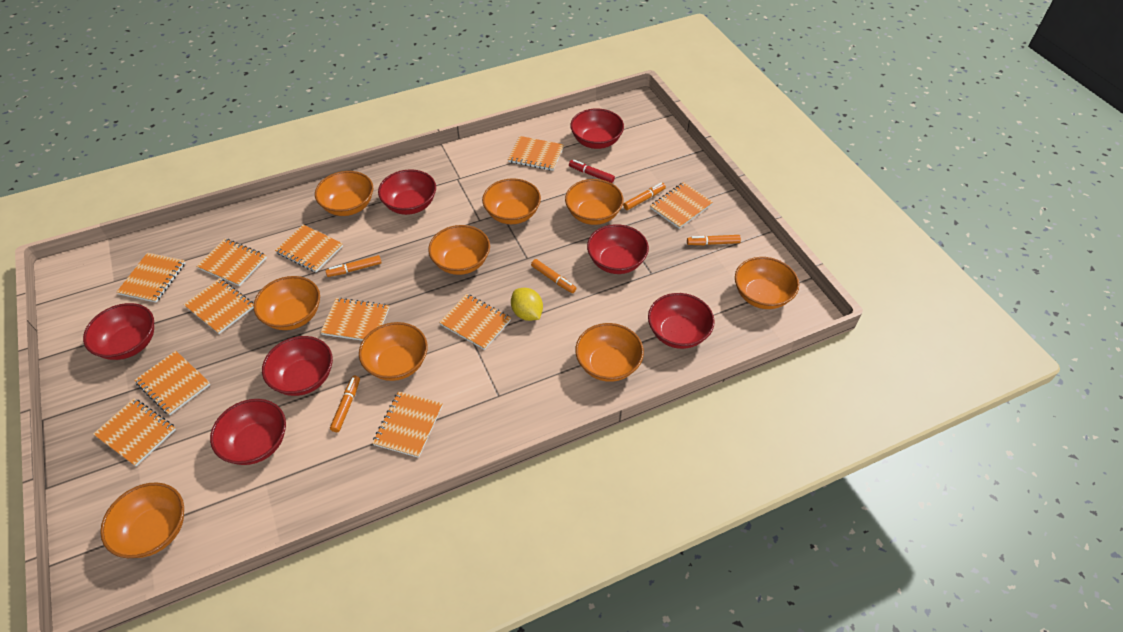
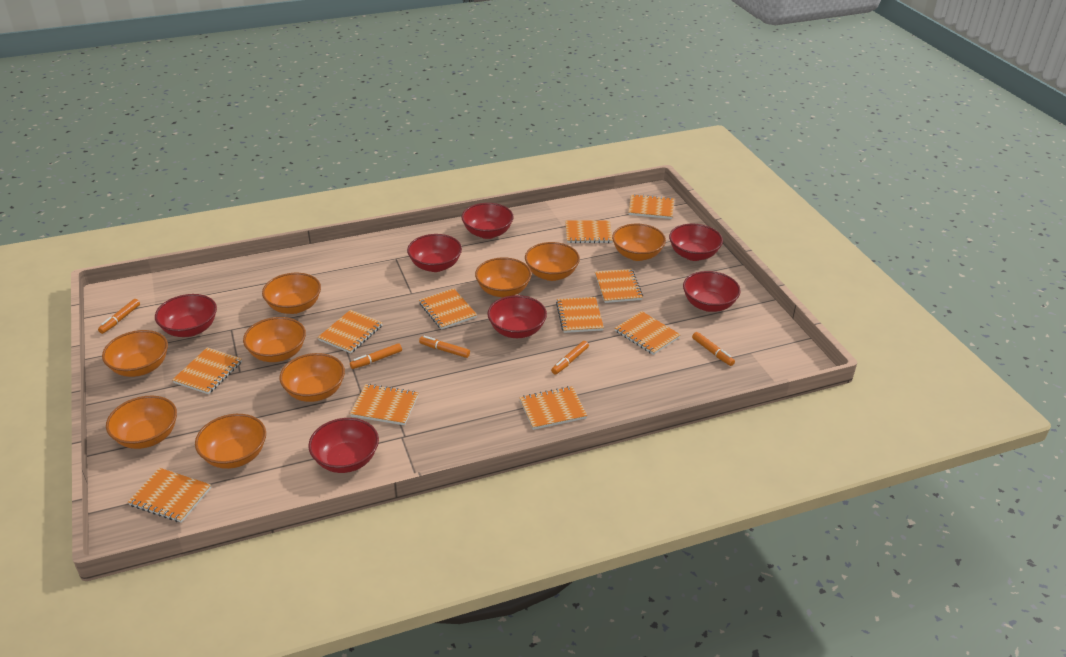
red marker: 1 -> 0
yellow lemon: 1 -> 0

